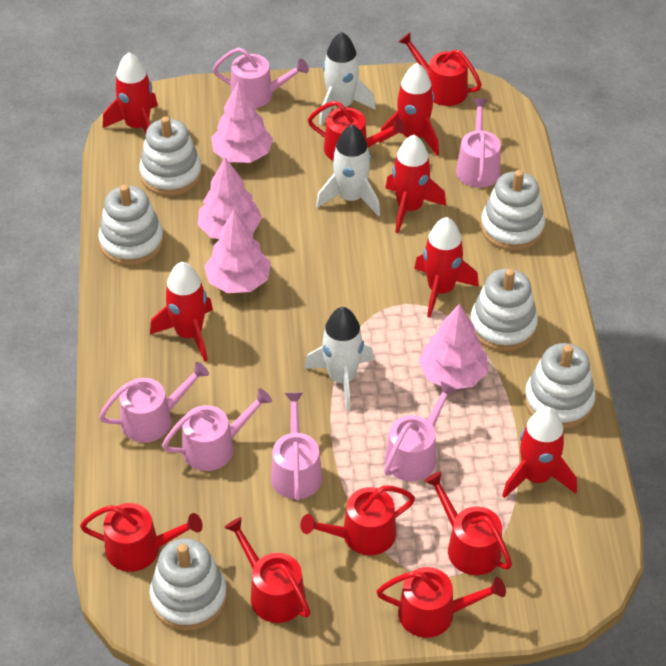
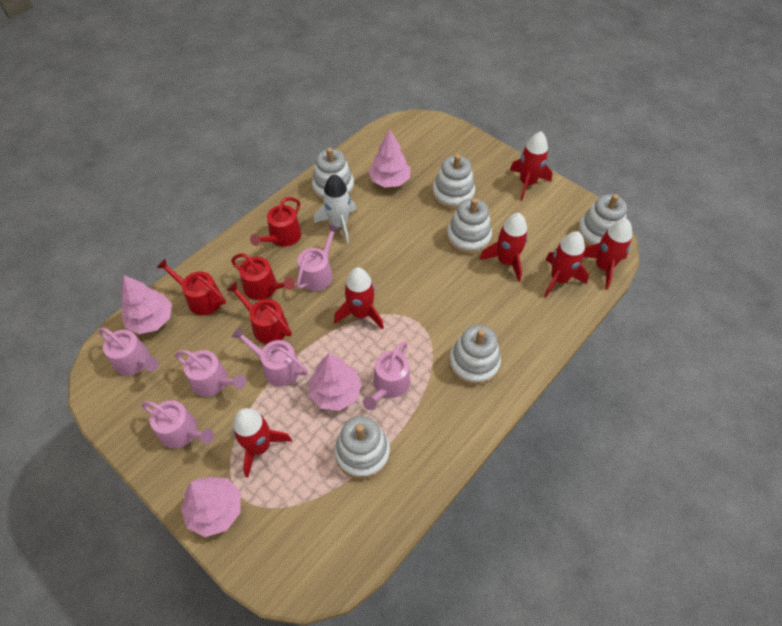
red watering can: 7 -> 4
white rocket: 3 -> 1

